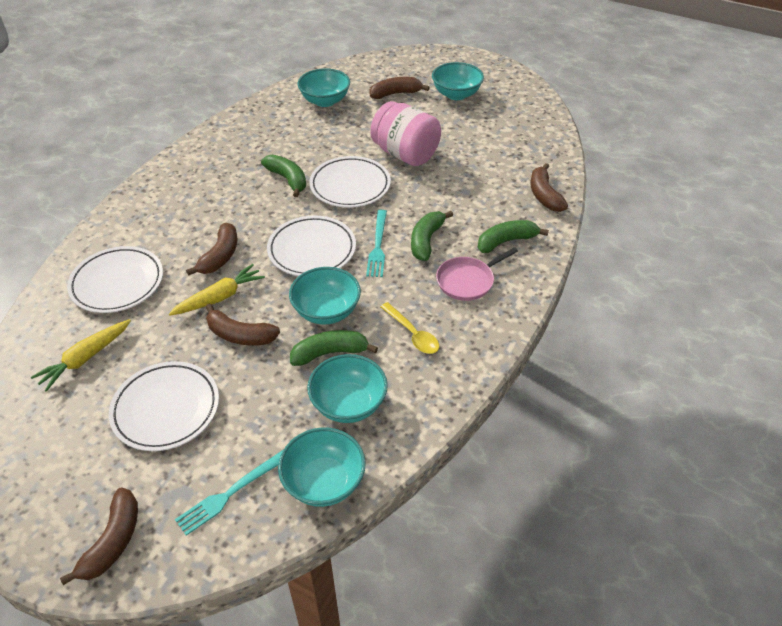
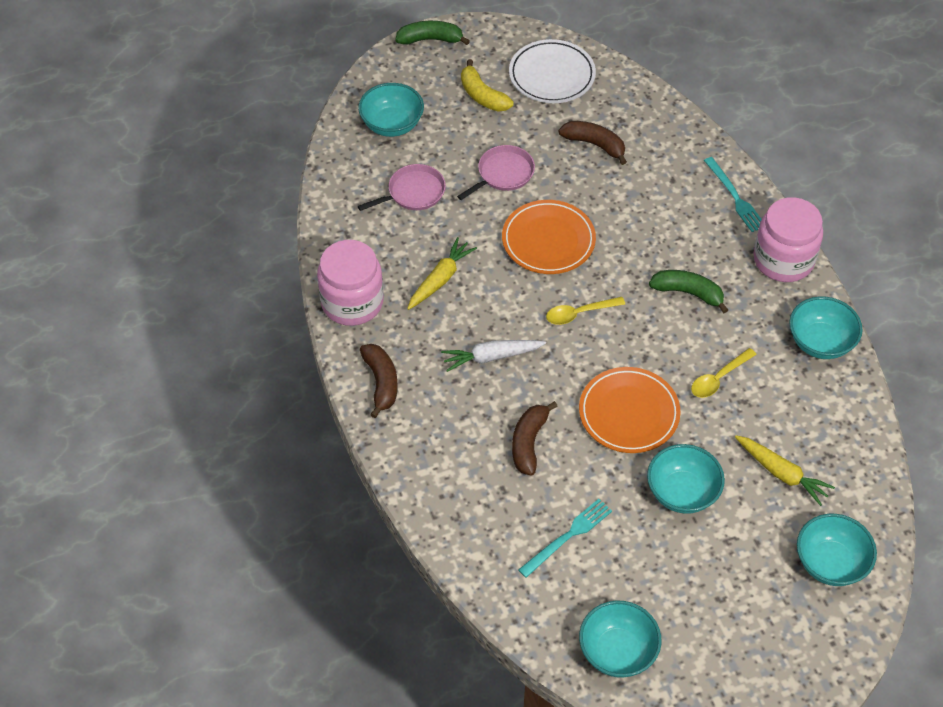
brown banana: 5 -> 3
green banana: 4 -> 2
orange plate: 0 -> 2
pink jar: 1 -> 2
pink pan: 1 -> 2
white carrot: 0 -> 1
white plate: 4 -> 1
yellow banana: 0 -> 1
yellow spoon: 1 -> 2

